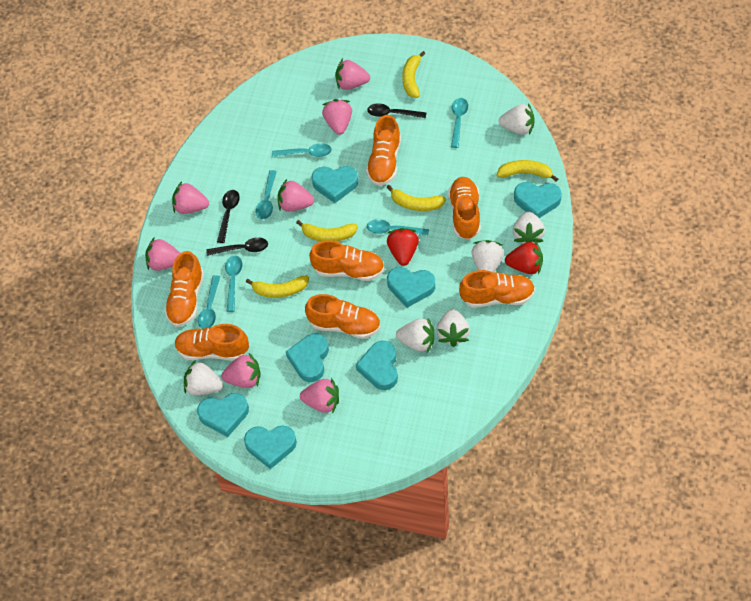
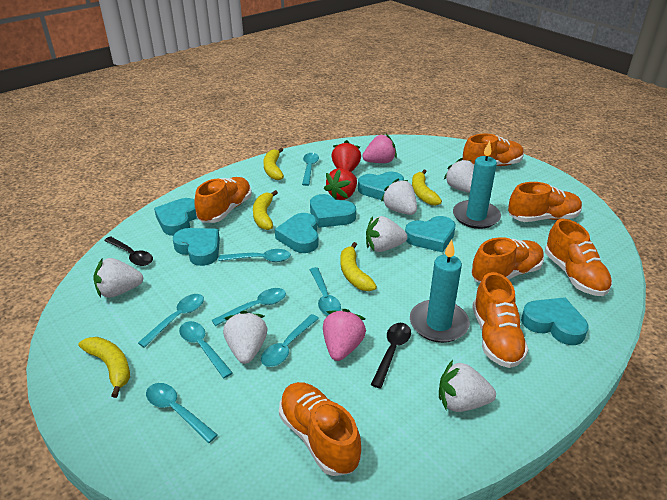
black spoon: 3 -> 2
pink strawberry: 7 -> 2
turquoise candle: 0 -> 2
turquoise spoon: 6 -> 8

